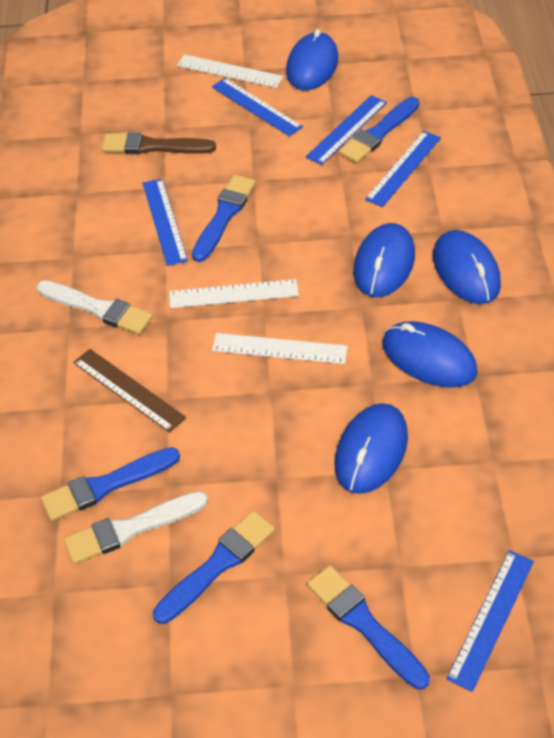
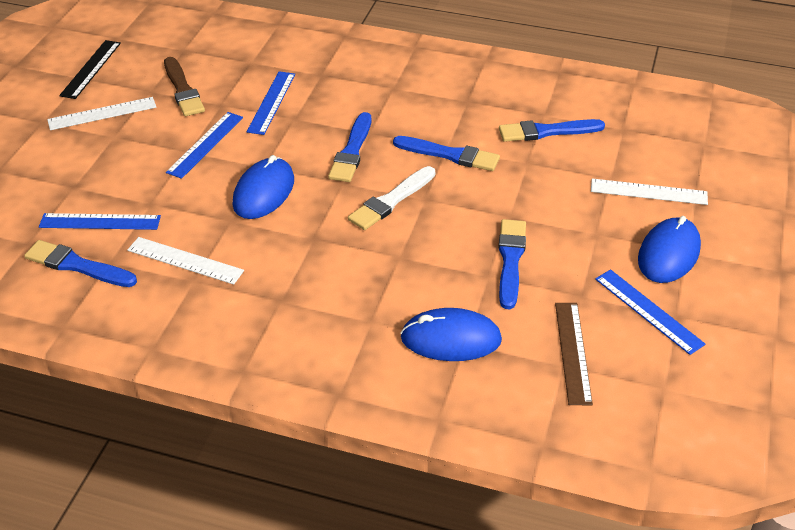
black ruler: 0 -> 1
blue mouse: 5 -> 3
blue ruler: 5 -> 4
white brush: 2 -> 1

